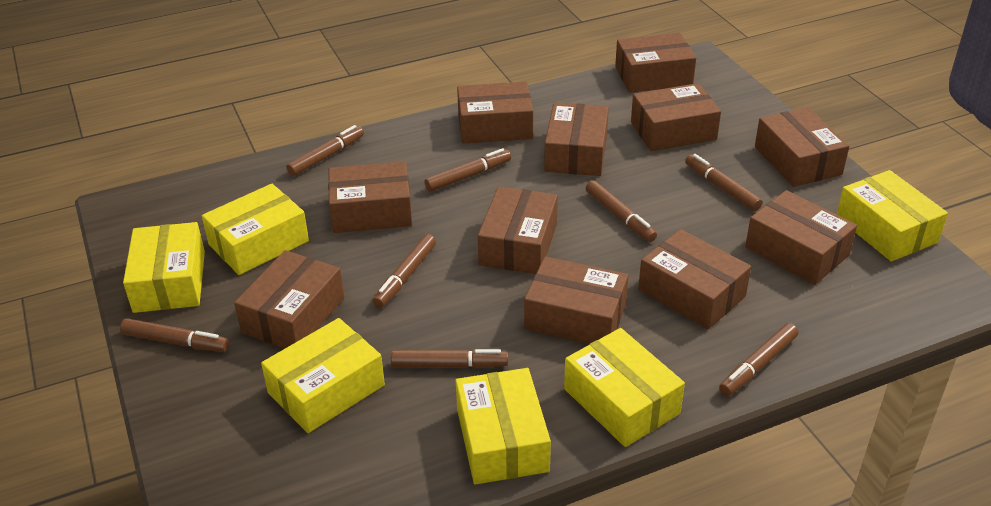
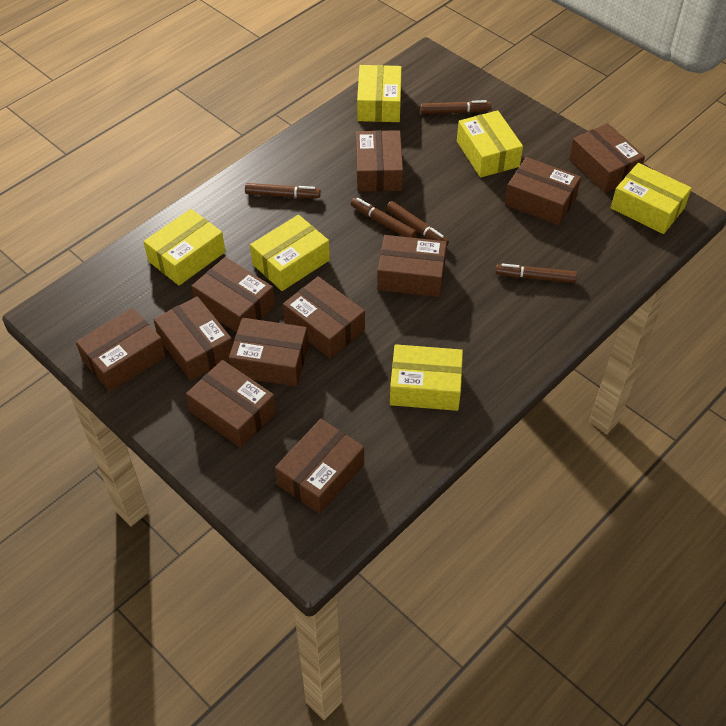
brown marker: 8 -> 5

